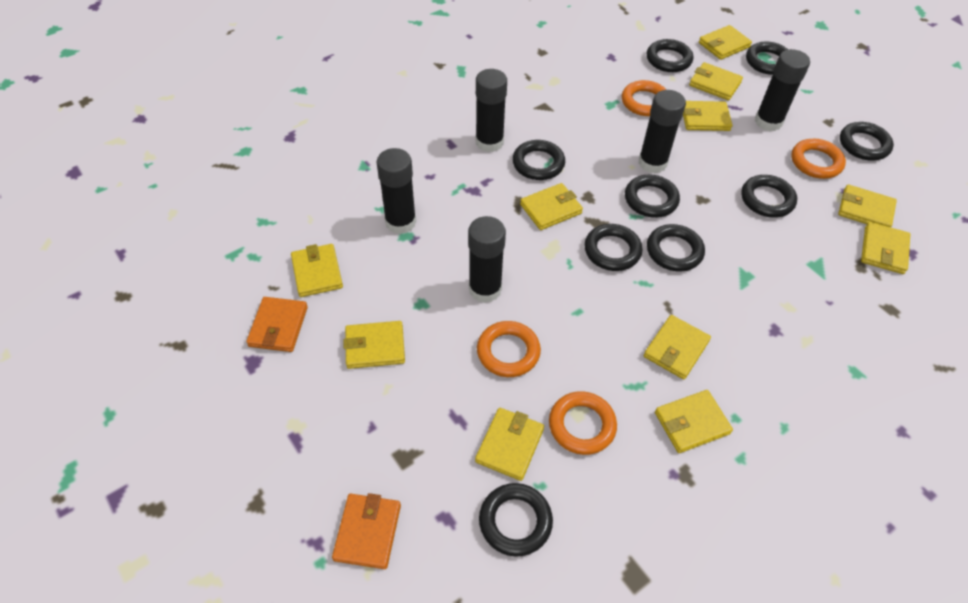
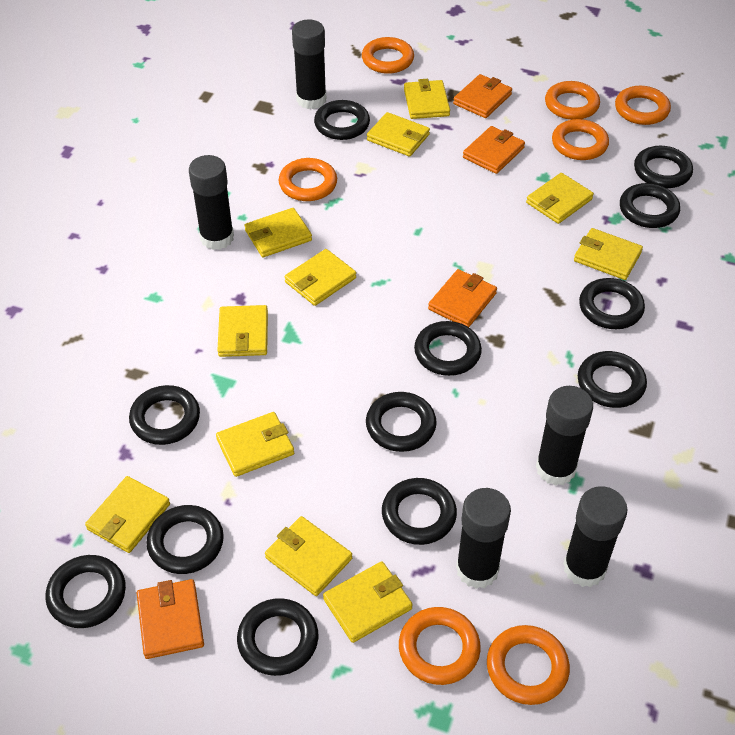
black ring: 9 -> 12
orange ring: 4 -> 7
orange wallet: 2 -> 4

